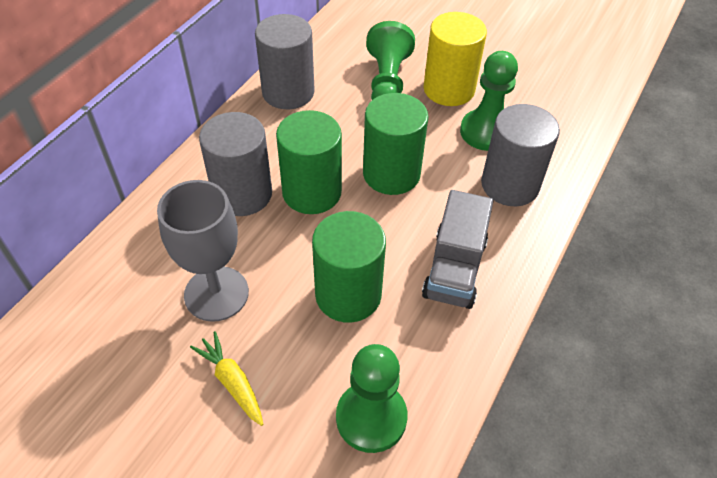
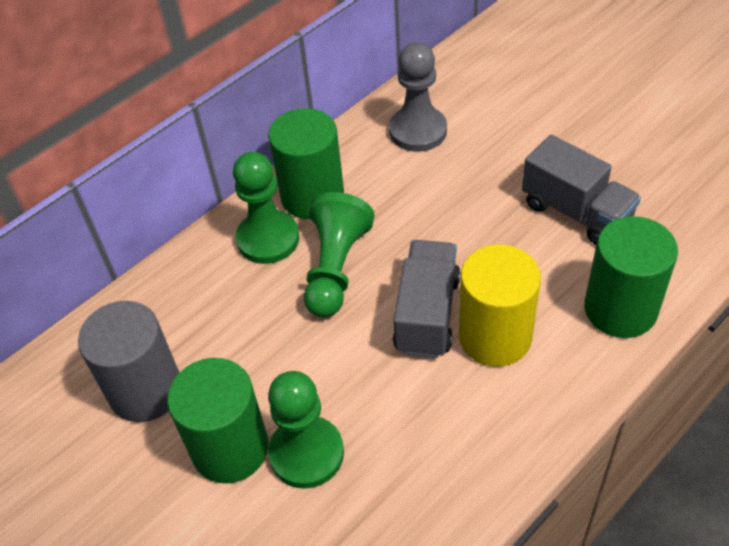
grey cylinder: 3 -> 1
grey goblet: 1 -> 0
grey pawn: 0 -> 1
grey truck: 1 -> 2
yellow carrot: 1 -> 0

